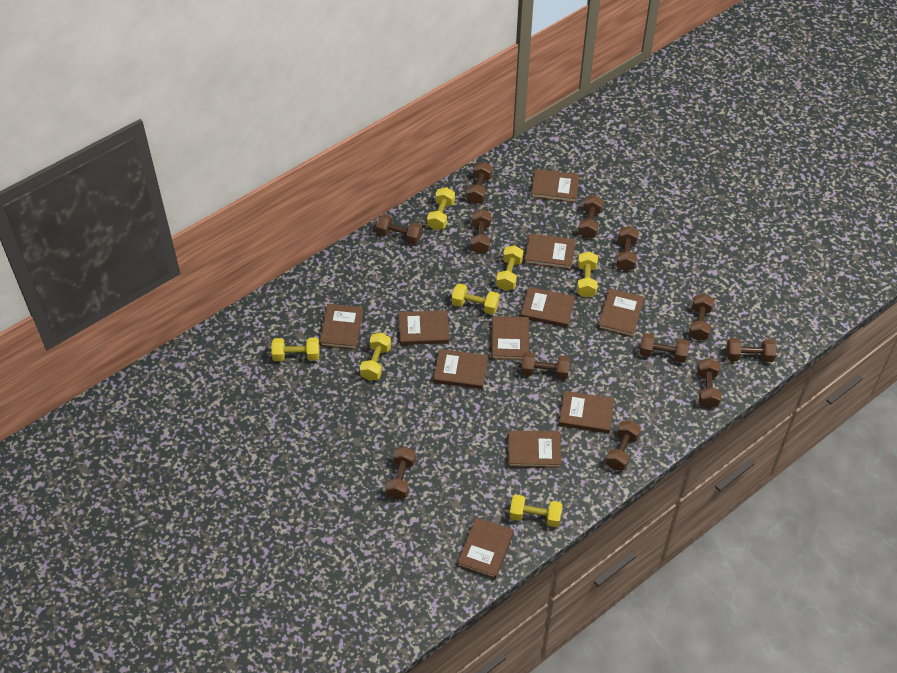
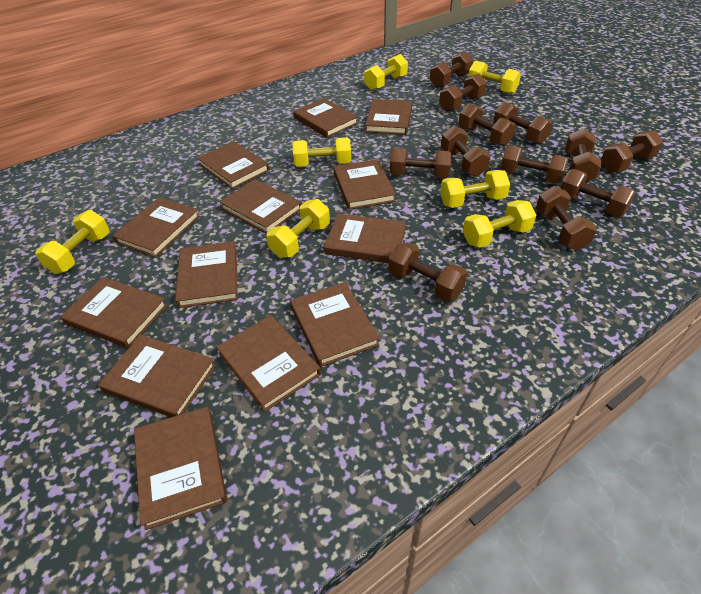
brown book: 11 -> 13

